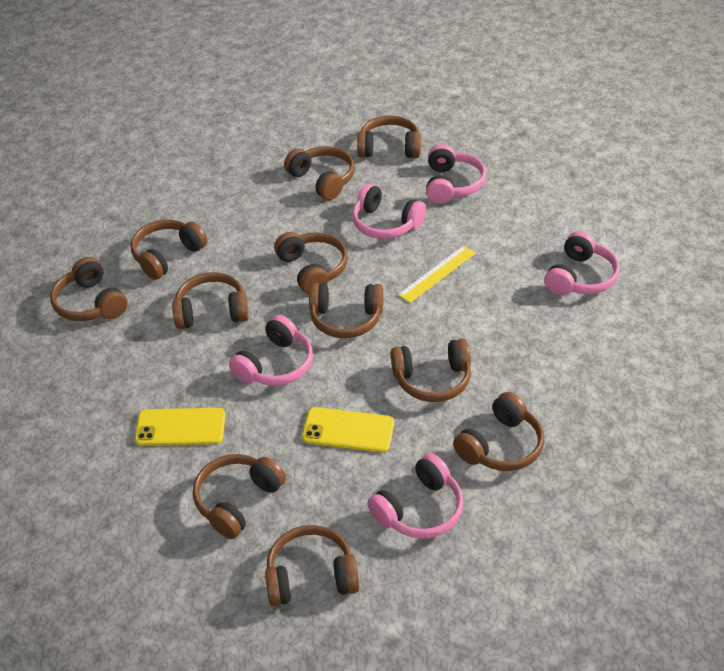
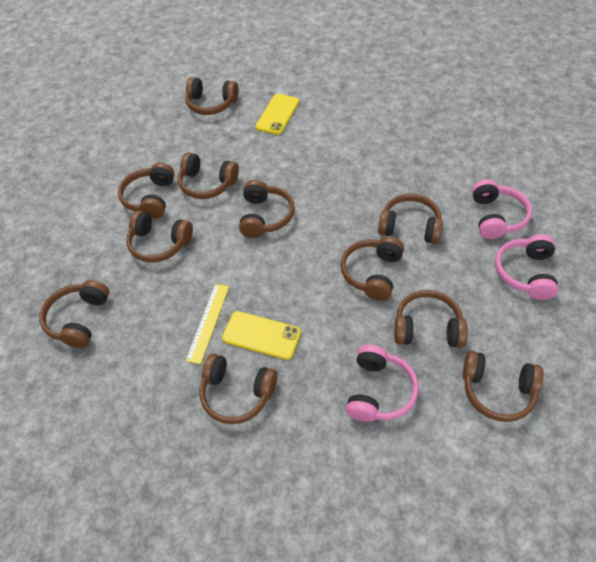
pink headphones: 5 -> 3

